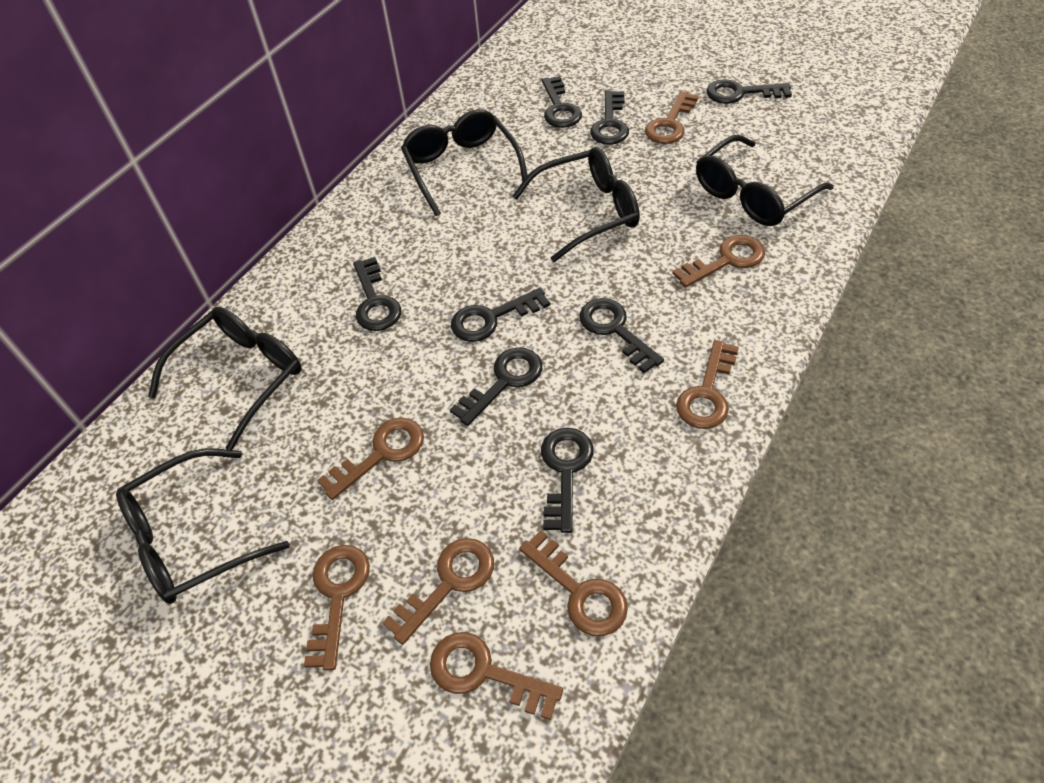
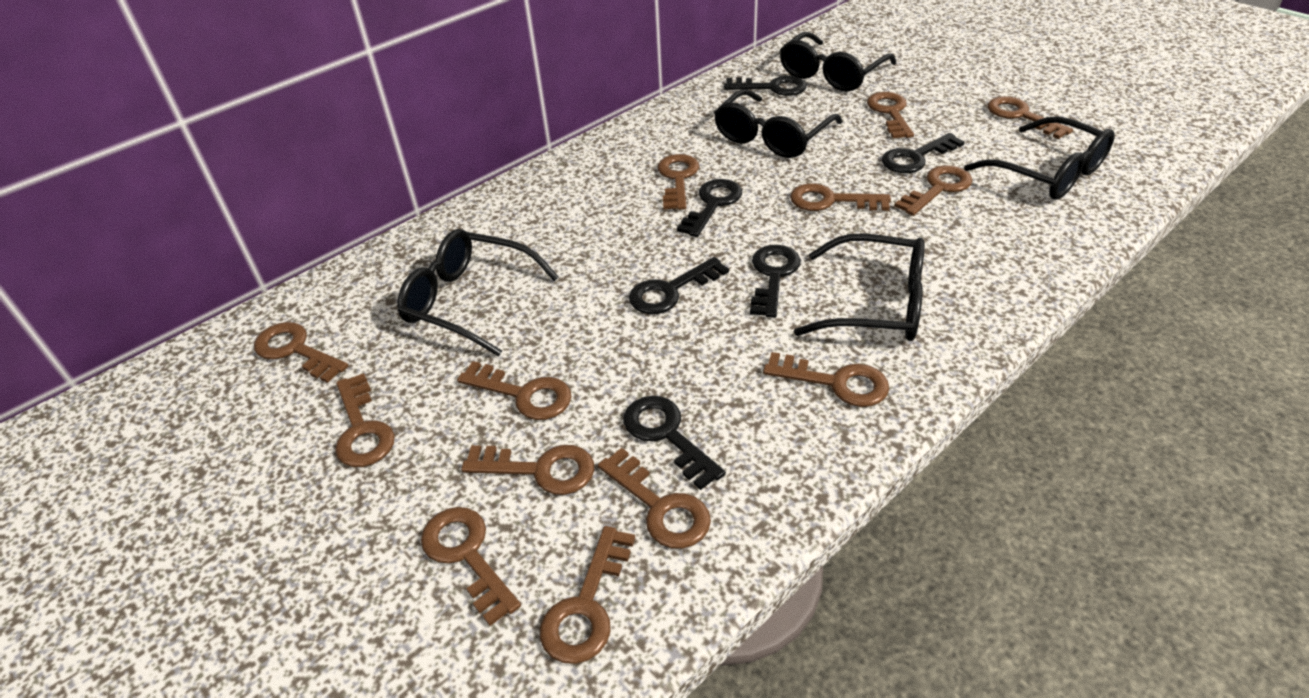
black key: 8 -> 6
brown key: 8 -> 13

